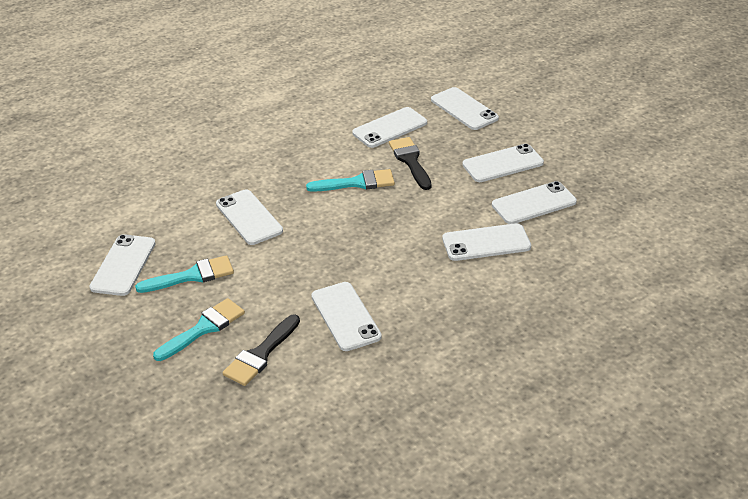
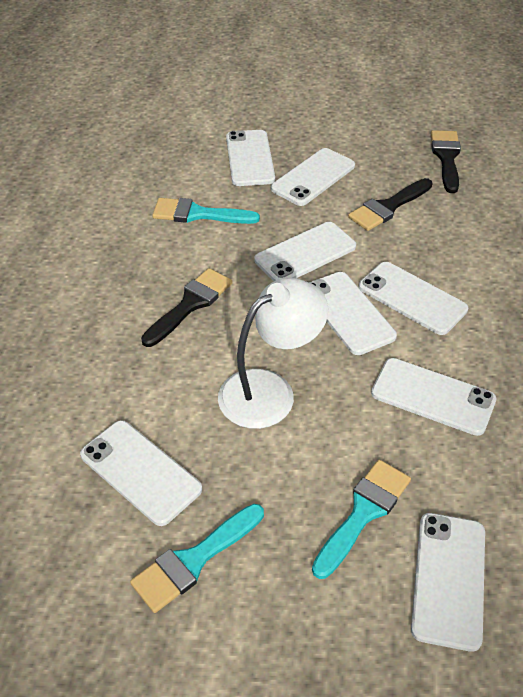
black brush: 2 -> 3
white lamp: 0 -> 1

